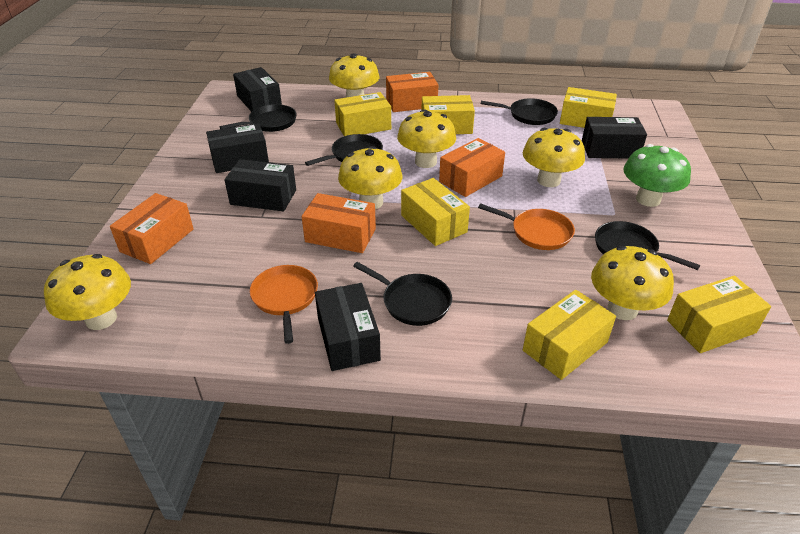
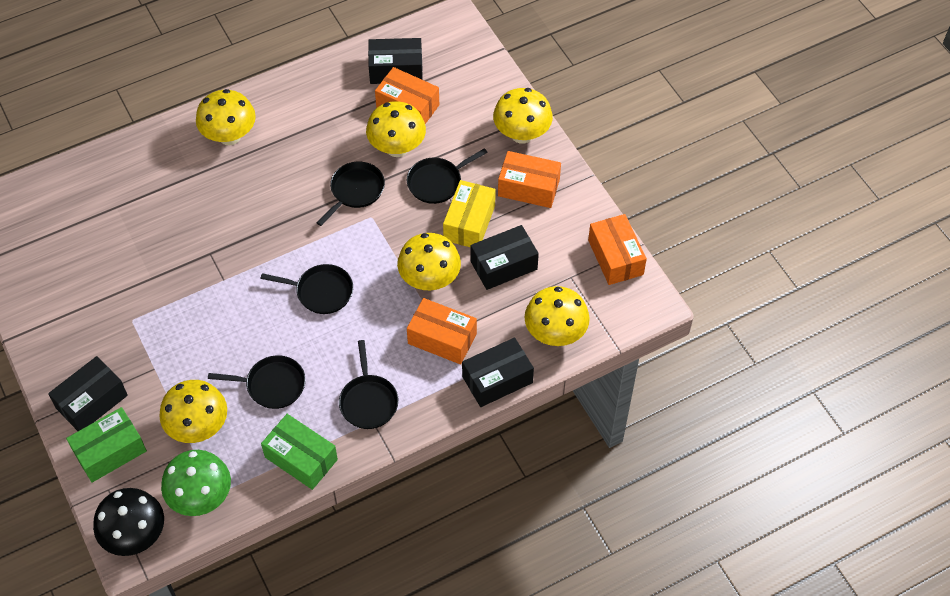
black box: 5 -> 4
black mushroom: 0 -> 1
green box: 0 -> 2
orange pan: 2 -> 0
yellow box: 6 -> 1

